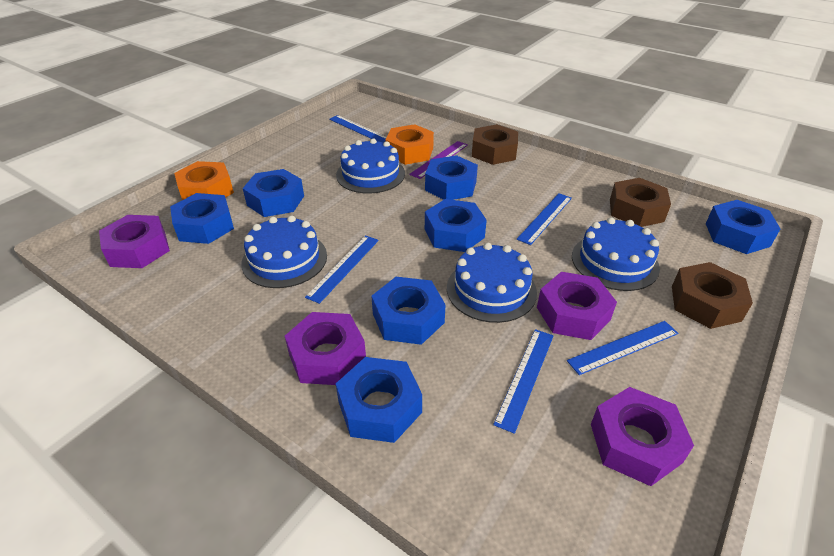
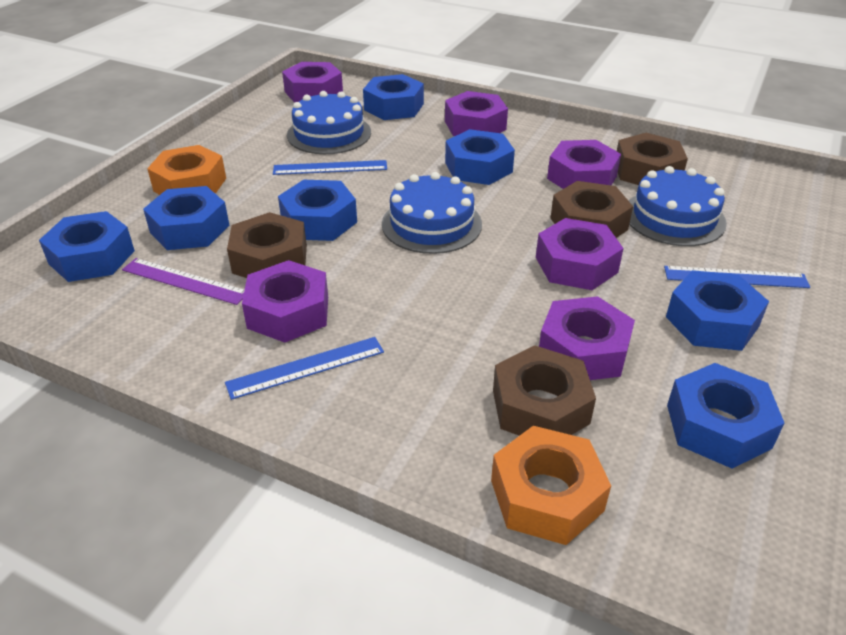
blue cake: 4 -> 3
blue ruler: 5 -> 3
brown nut: 3 -> 4
purple nut: 4 -> 6

